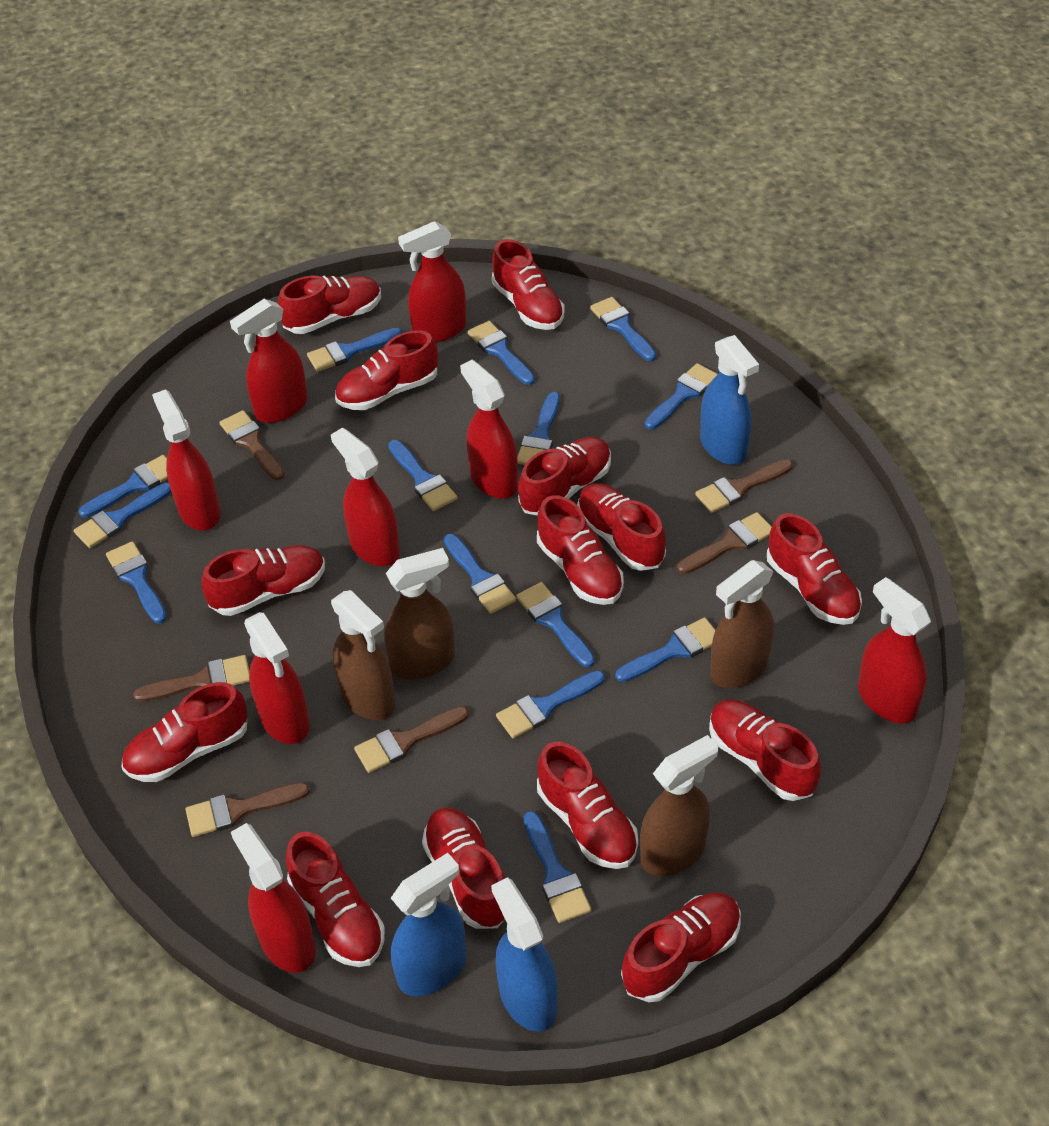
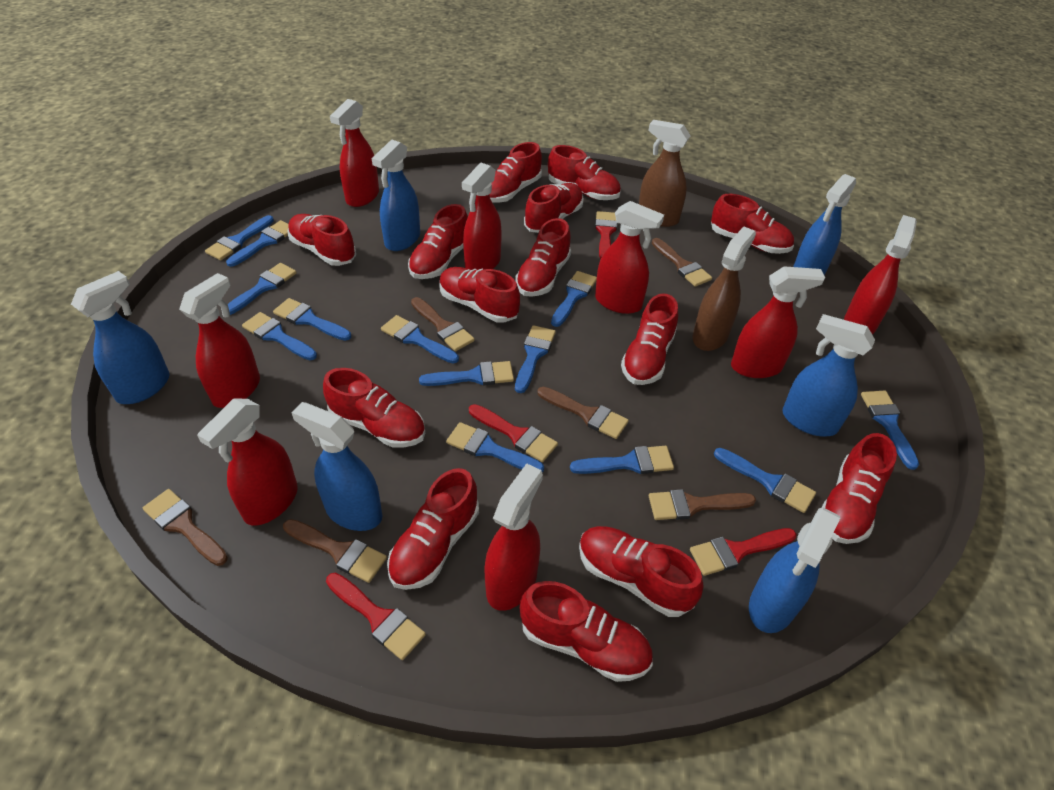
blue brush: 14 -> 13
blue spray bottle: 3 -> 6
brown spray bottle: 4 -> 2
red brush: 0 -> 4

